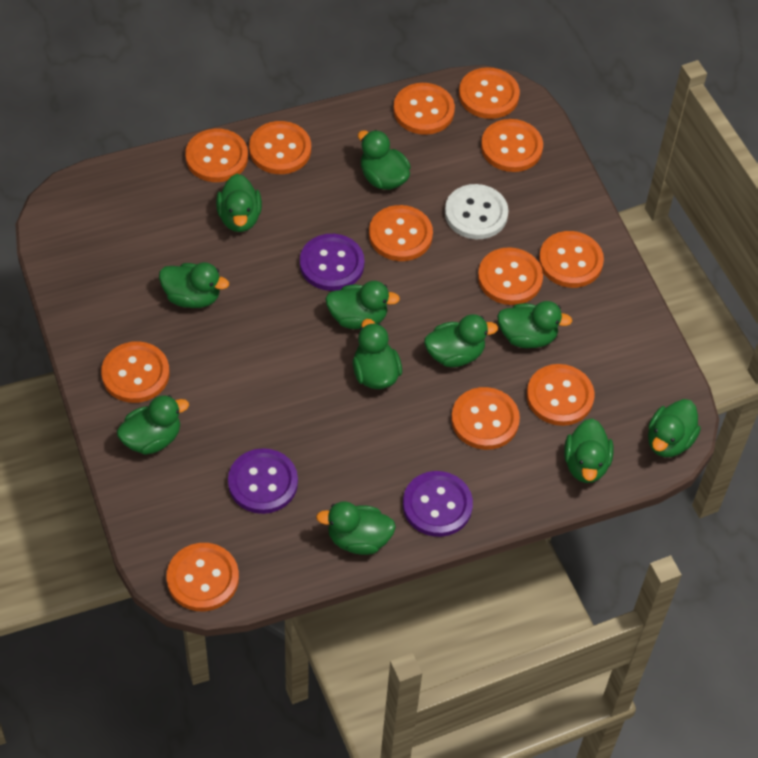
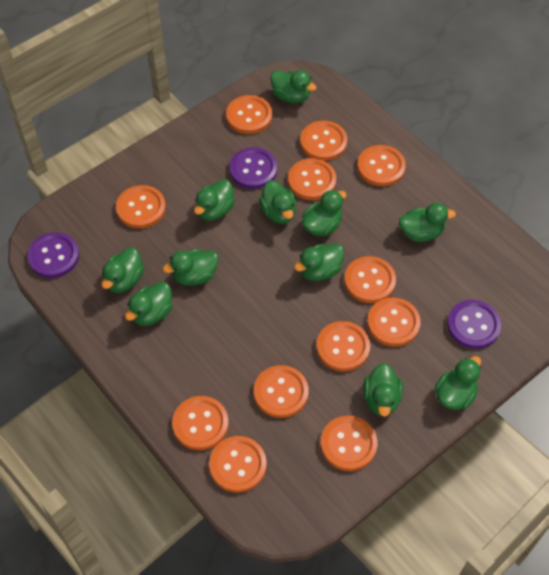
white button: 1 -> 0

